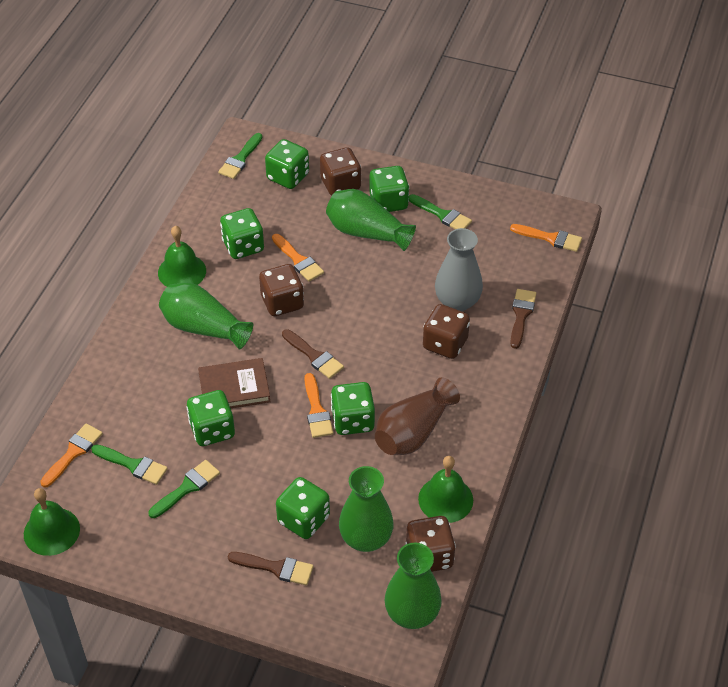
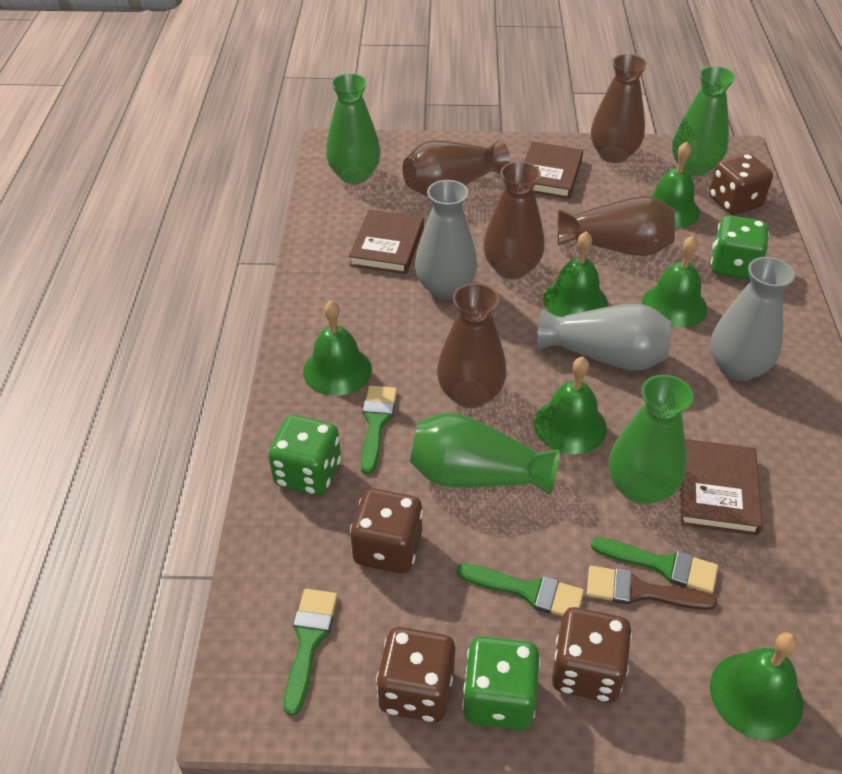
brown book: 1 -> 3
brown brush: 3 -> 1
brown vase: 1 -> 5
green bell: 3 -> 6
green dice: 6 -> 3
grey vase: 1 -> 3
orange brush: 4 -> 0

